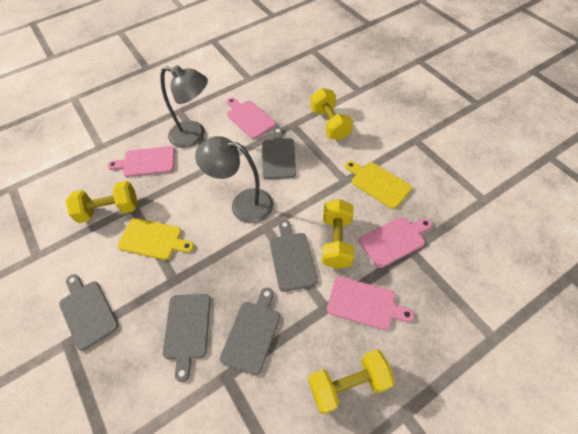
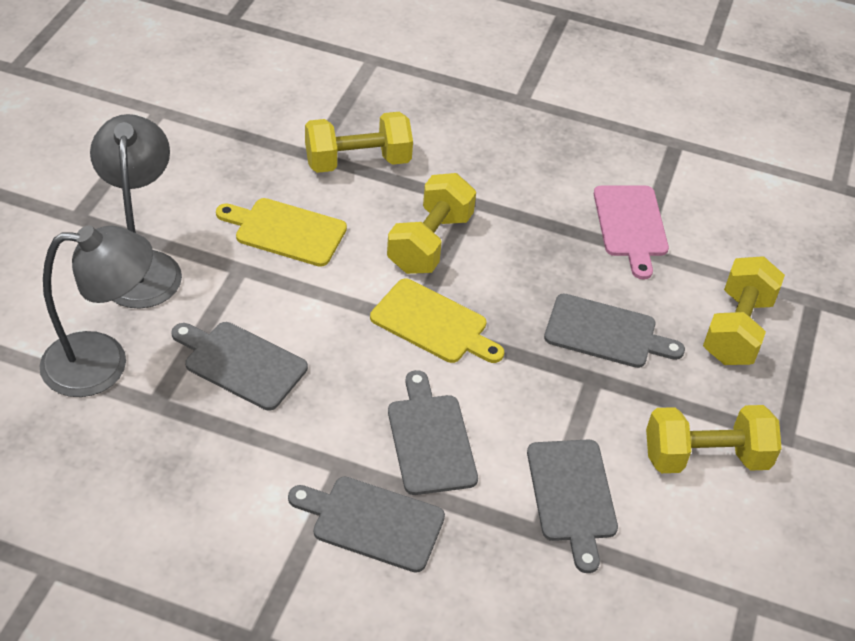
pink cutting board: 4 -> 1

